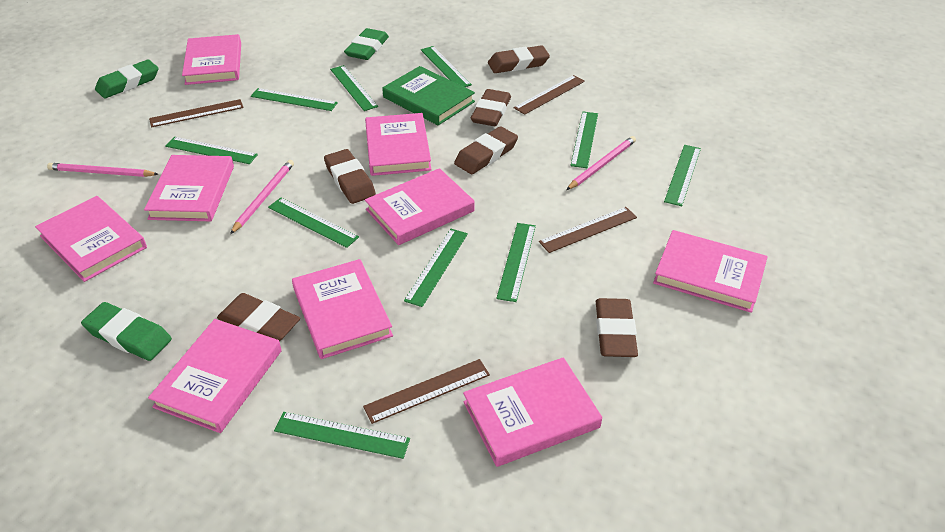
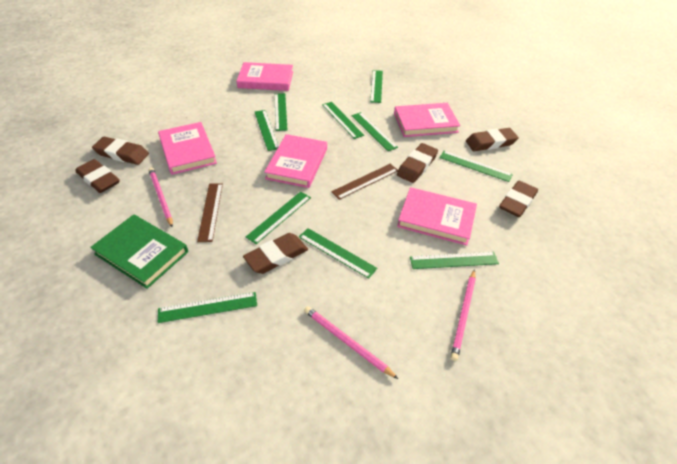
brown ruler: 4 -> 2
green eraser: 3 -> 0
pink book: 9 -> 5

